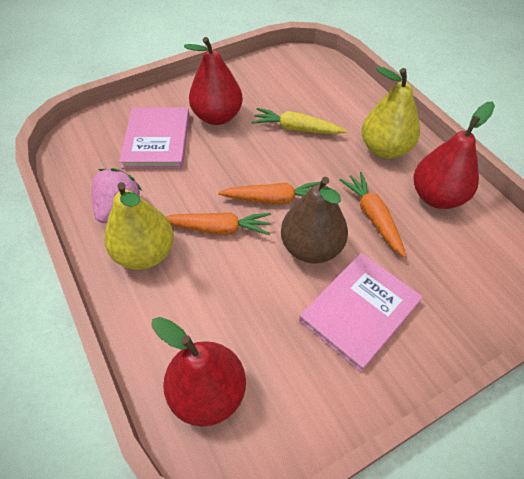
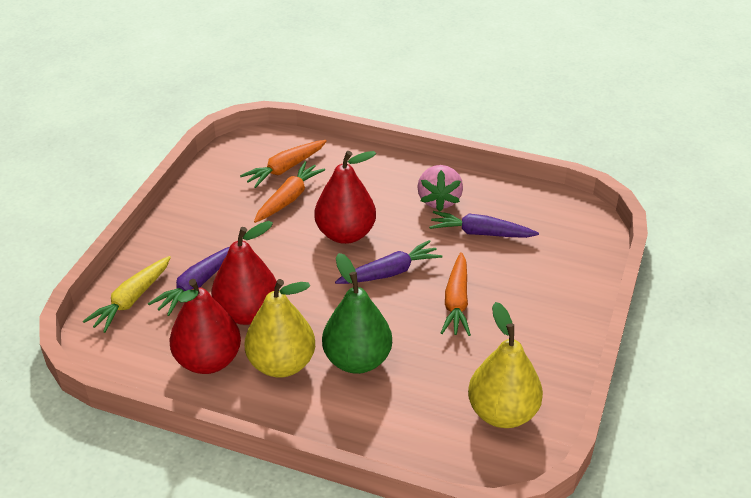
brown pear: 1 -> 0
green pear: 0 -> 1
pink book: 2 -> 0
purple carrot: 0 -> 3

